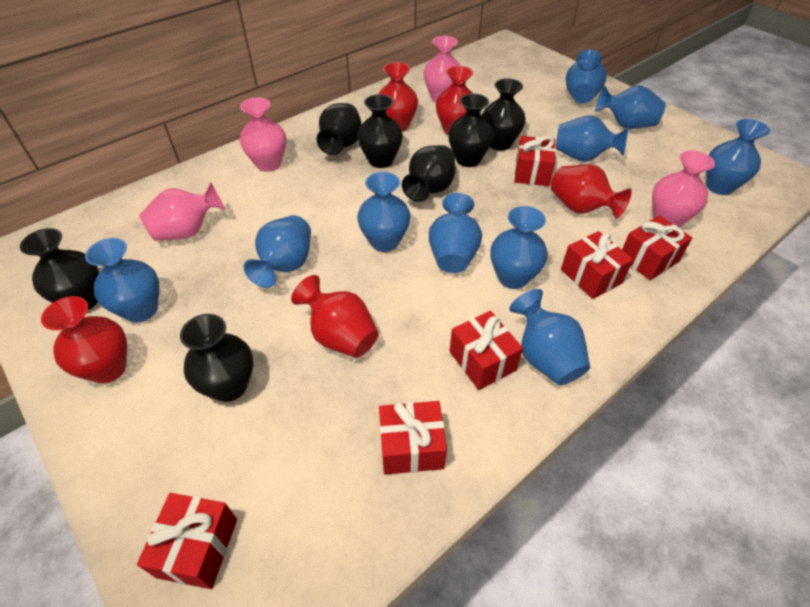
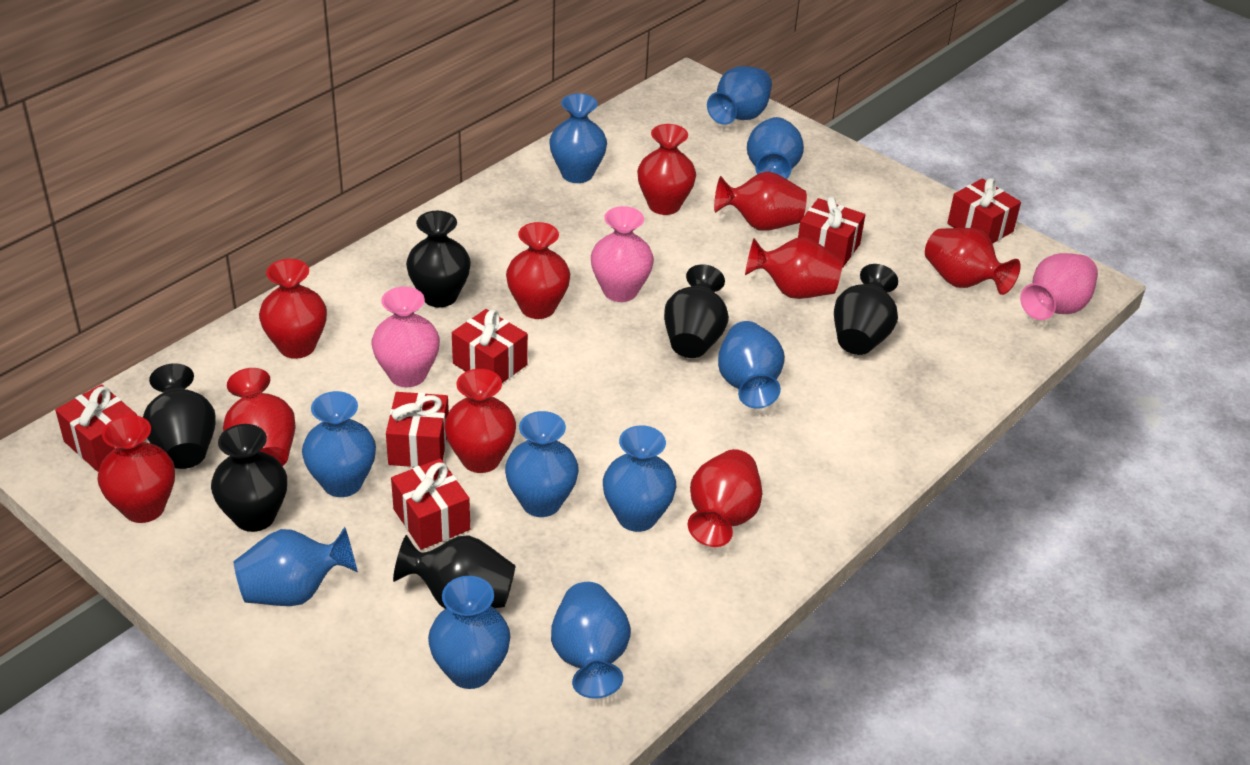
black vase: 7 -> 6
pink vase: 4 -> 3
red vase: 5 -> 10

